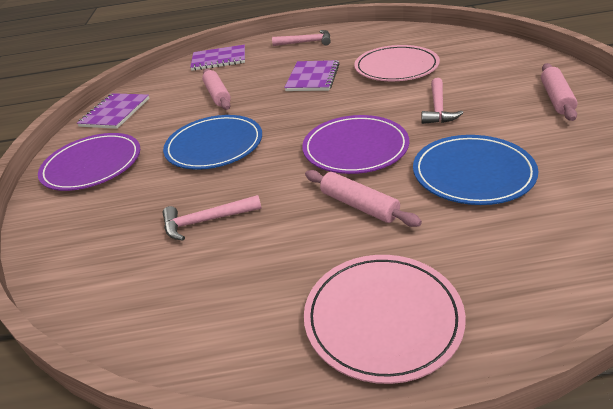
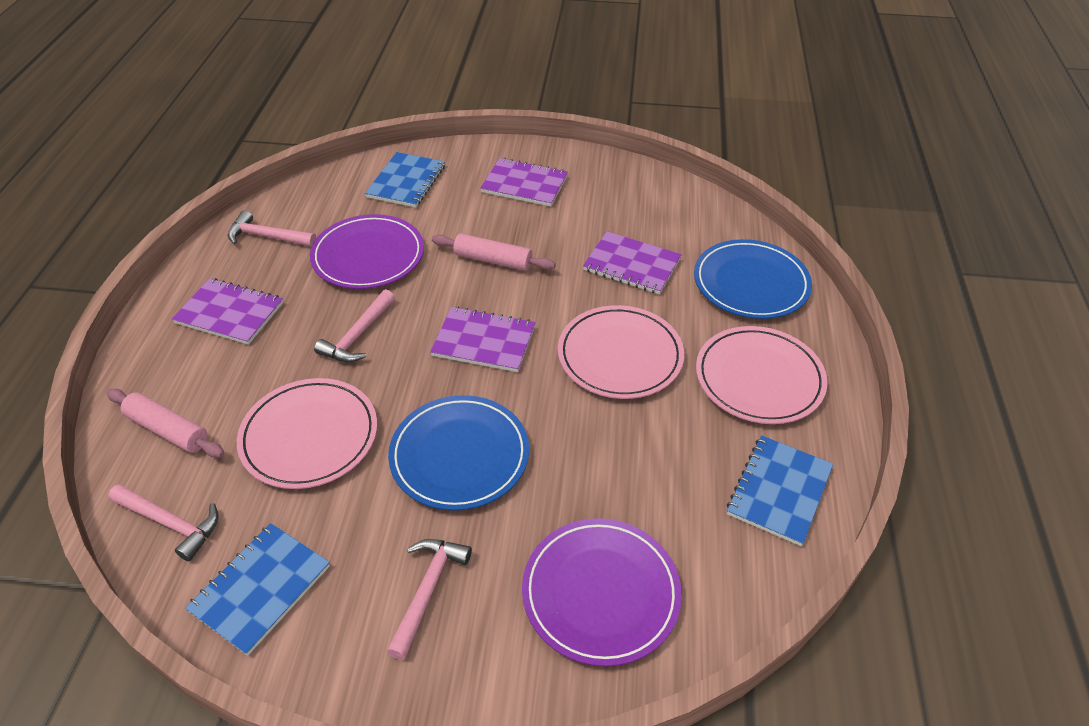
blue notebook: 0 -> 3
pink hammer: 3 -> 4
pink plate: 2 -> 3
pink rolling pin: 3 -> 2
purple notebook: 3 -> 4

